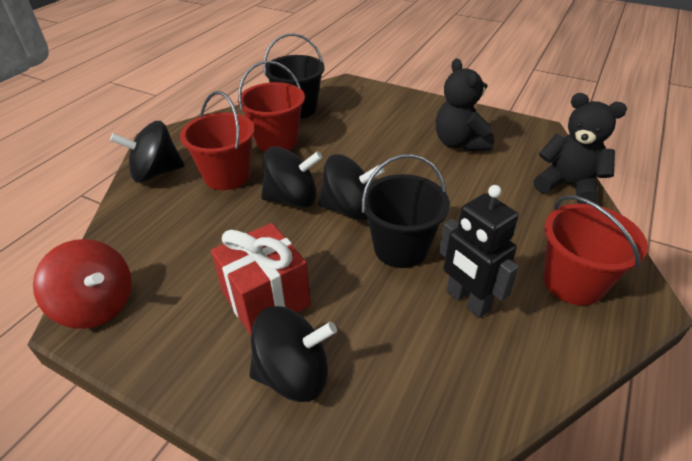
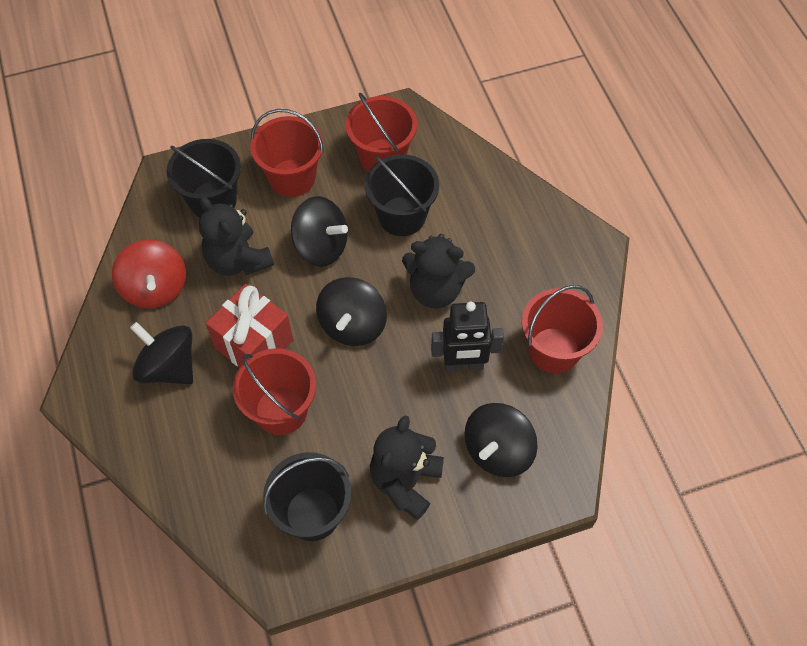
black bucket: 2 -> 3
black teddy bear: 2 -> 3
red bucket: 3 -> 4

